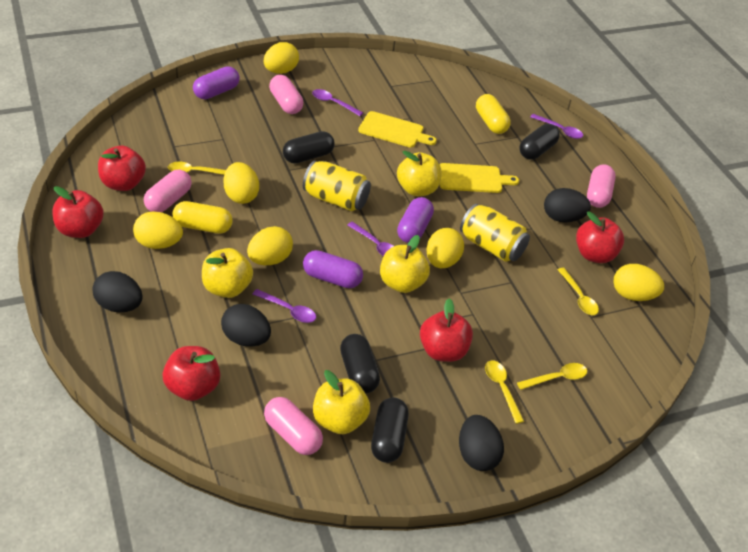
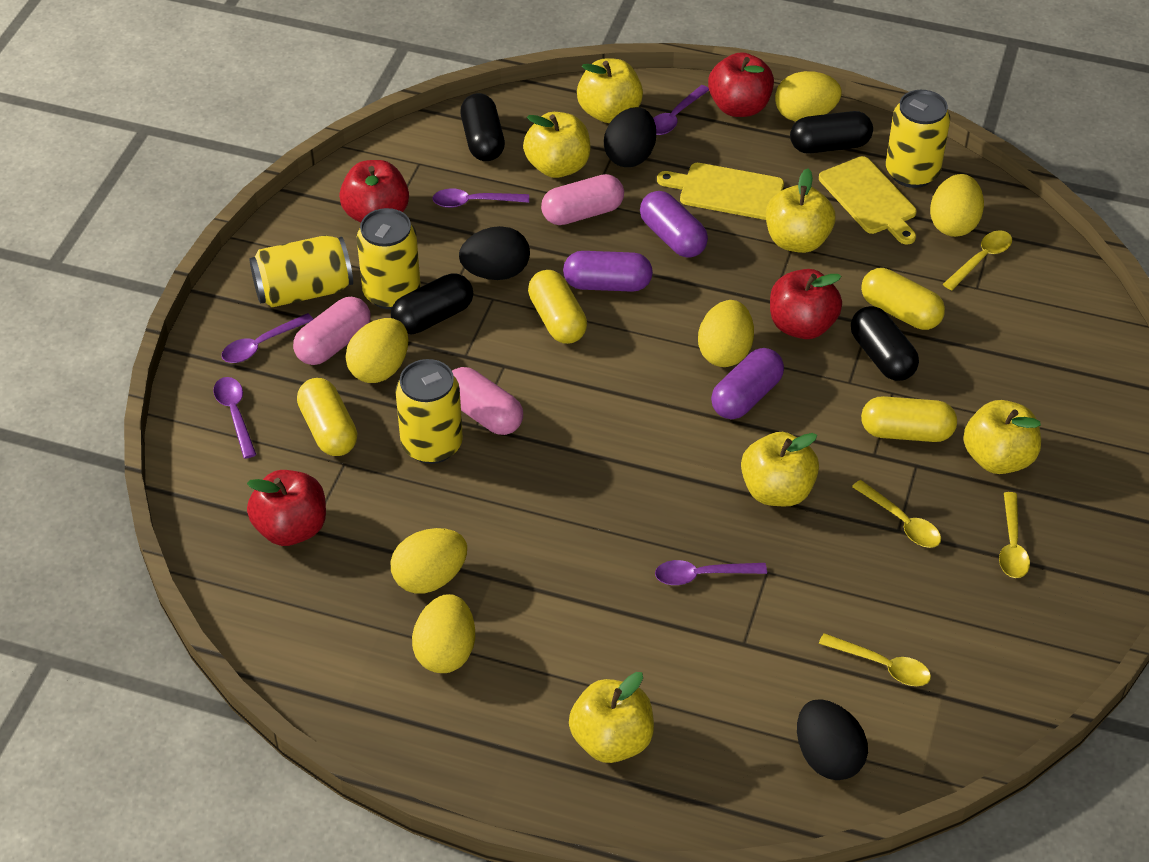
black egg: 4 -> 3
pink capsule: 4 -> 3
purple spoon: 4 -> 5
red apple: 5 -> 4
yellow apple: 4 -> 6
yellow can: 2 -> 4
yellow capsule: 2 -> 4

